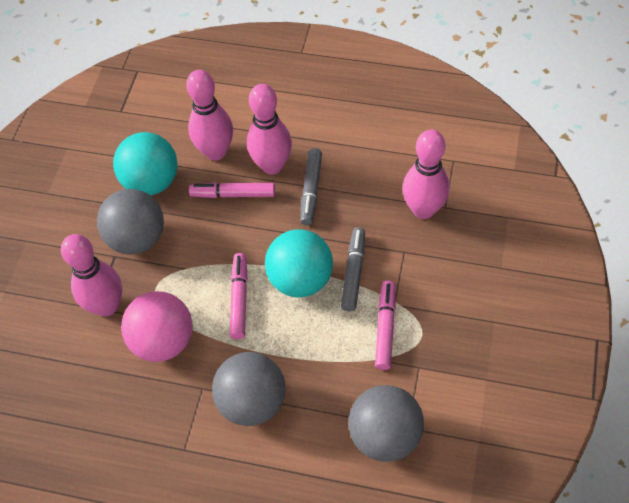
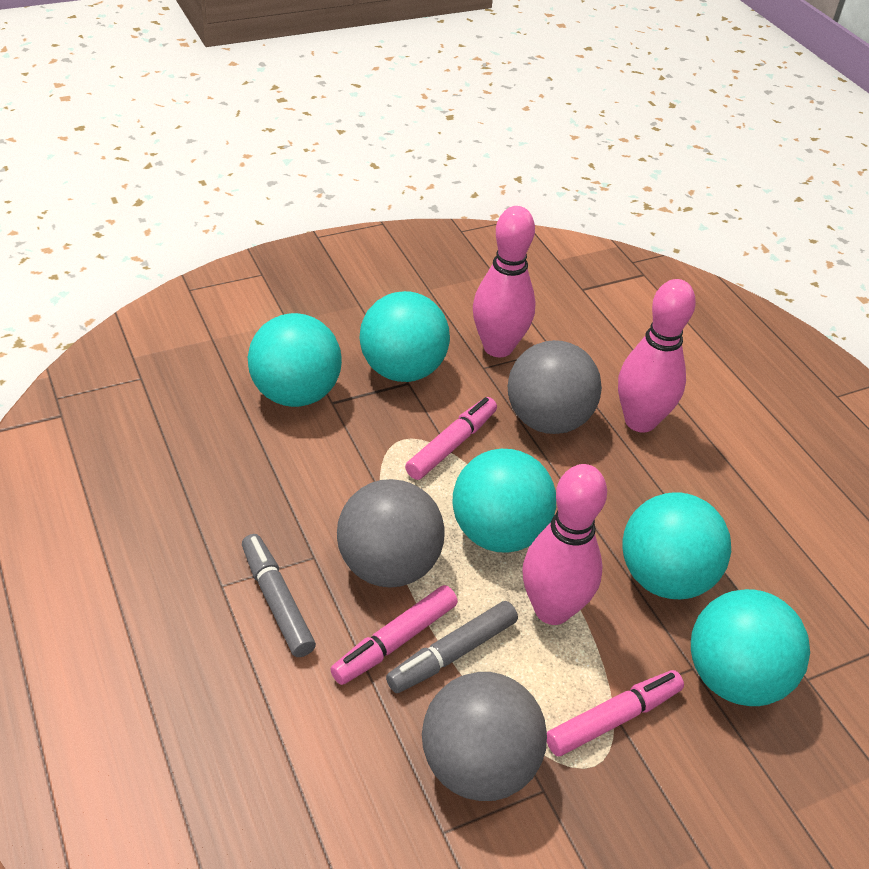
pink ball: 1 -> 0
pink bowling pin: 4 -> 3
turquoise ball: 2 -> 5

